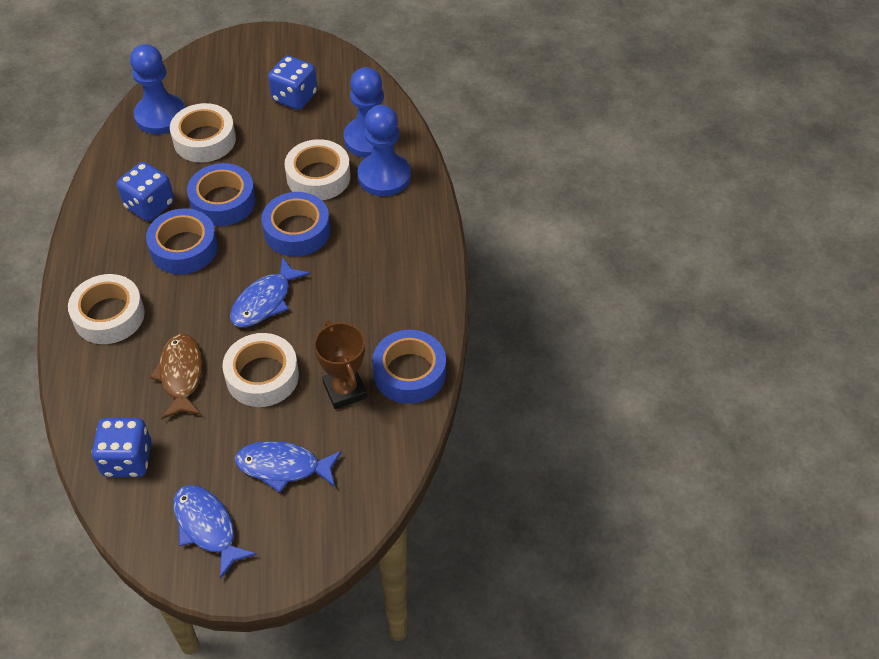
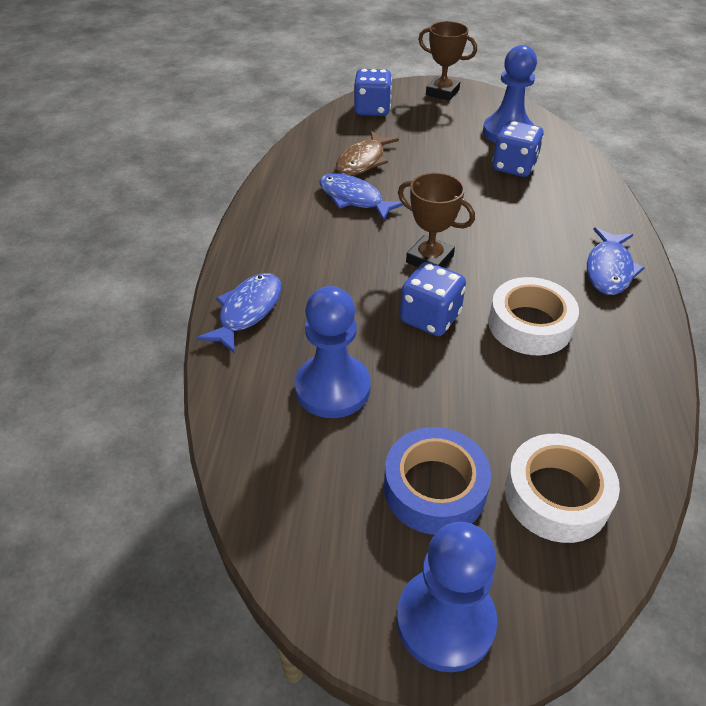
blue tape: 4 -> 1
brown trophy: 1 -> 2
white tape: 4 -> 2

